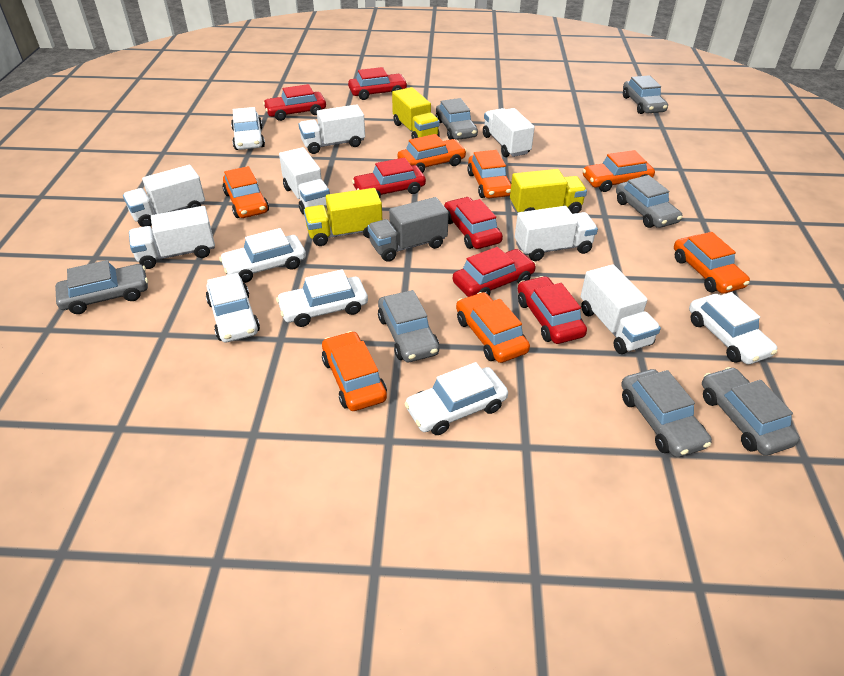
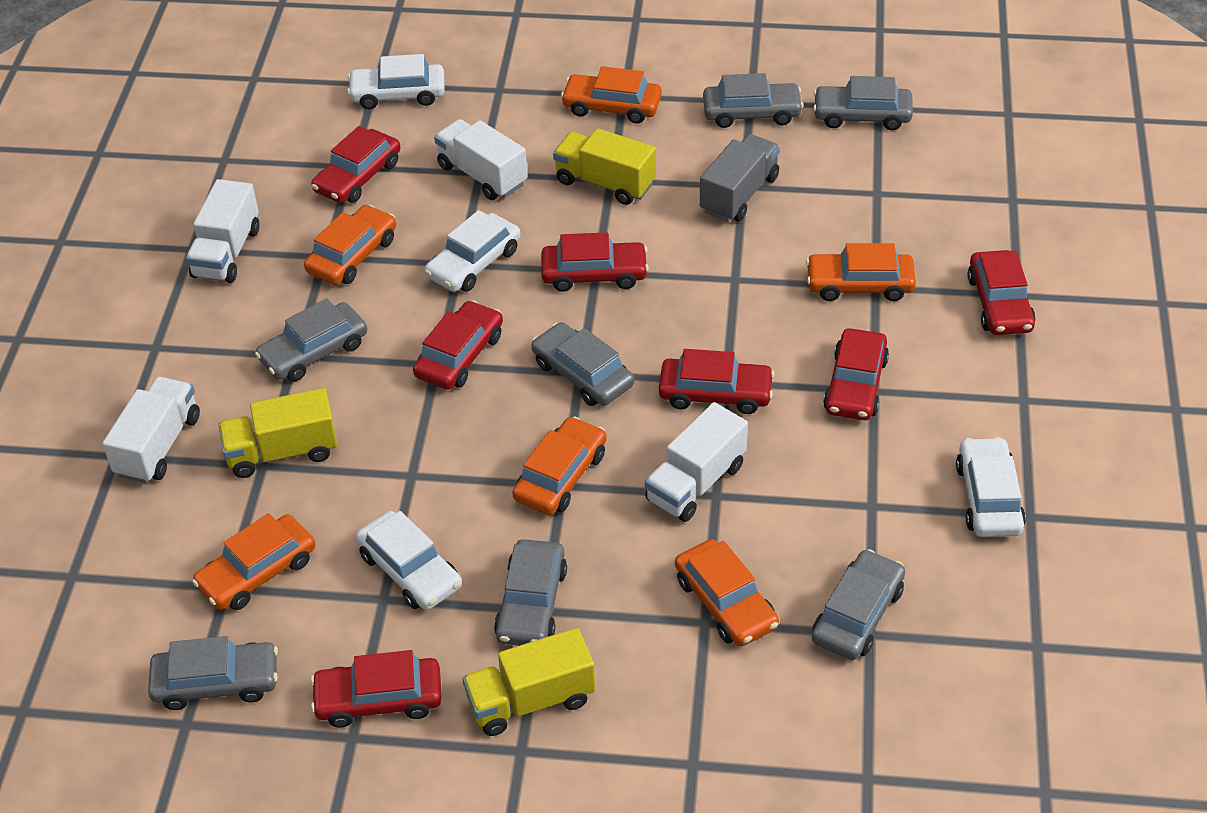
orange car: 7 -> 6
red car: 6 -> 7
white car: 6 -> 4
white truck: 7 -> 4

